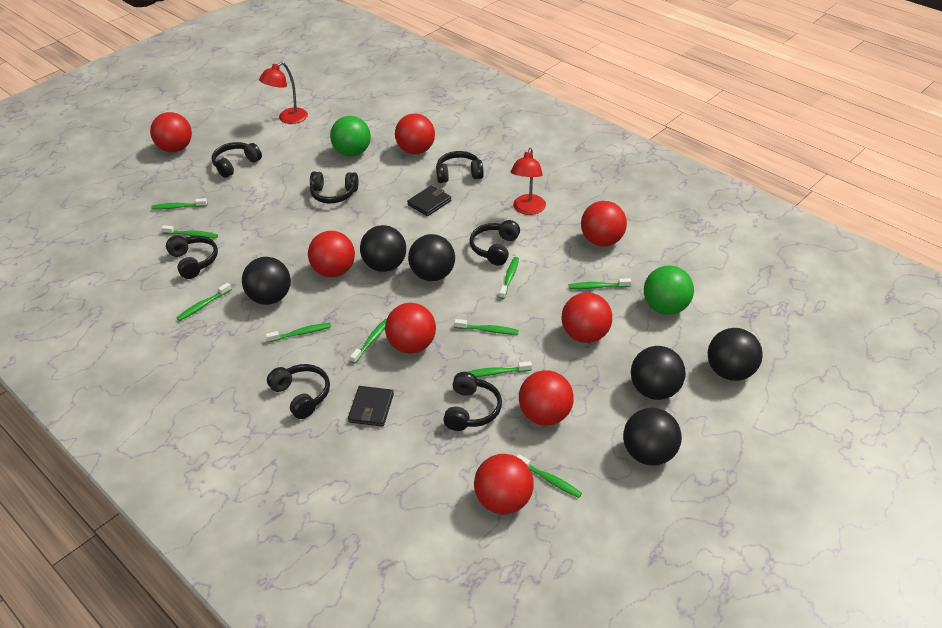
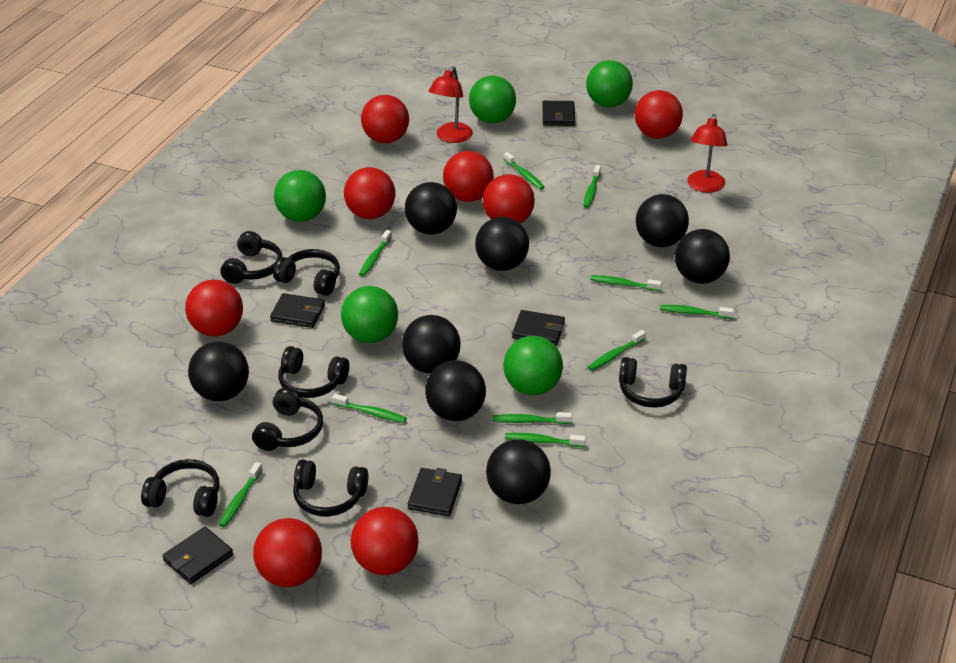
black ball: 6 -> 8
black wallet: 2 -> 5
green ball: 2 -> 5

